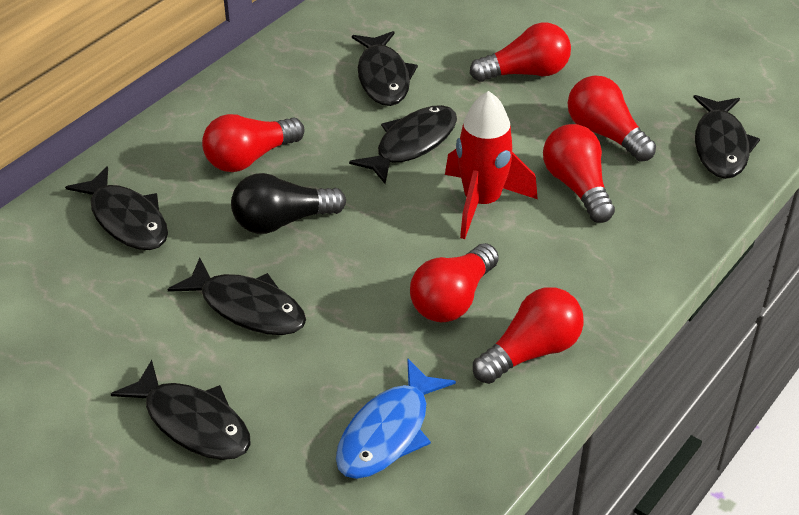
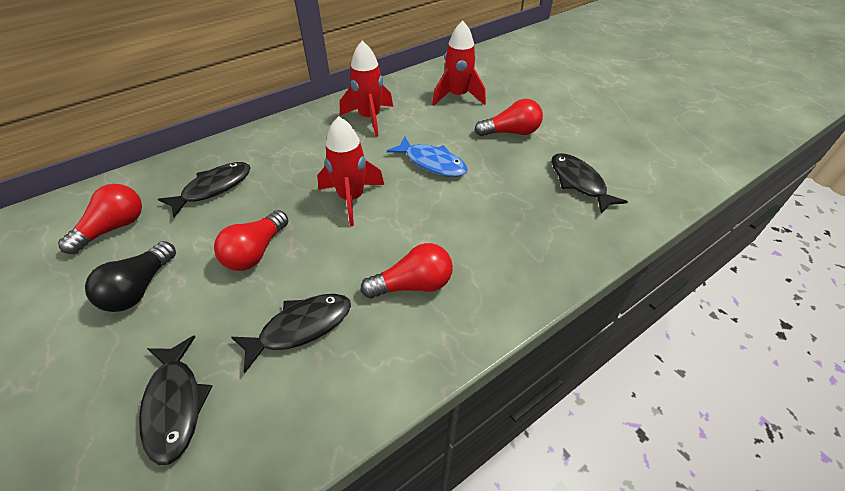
black fish: 6 -> 4
red light bulb: 6 -> 4
red rocket: 1 -> 3

